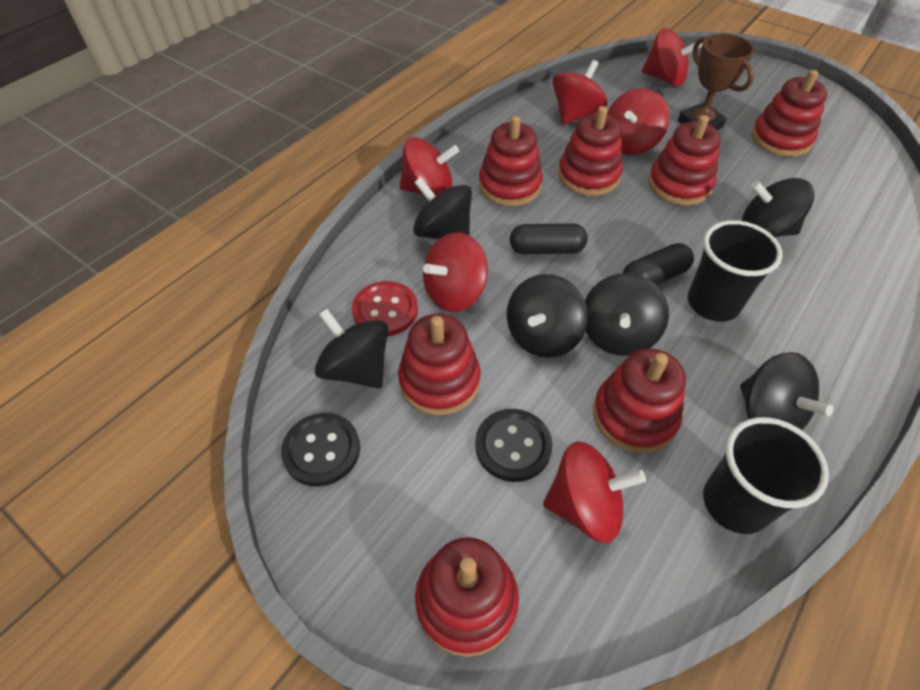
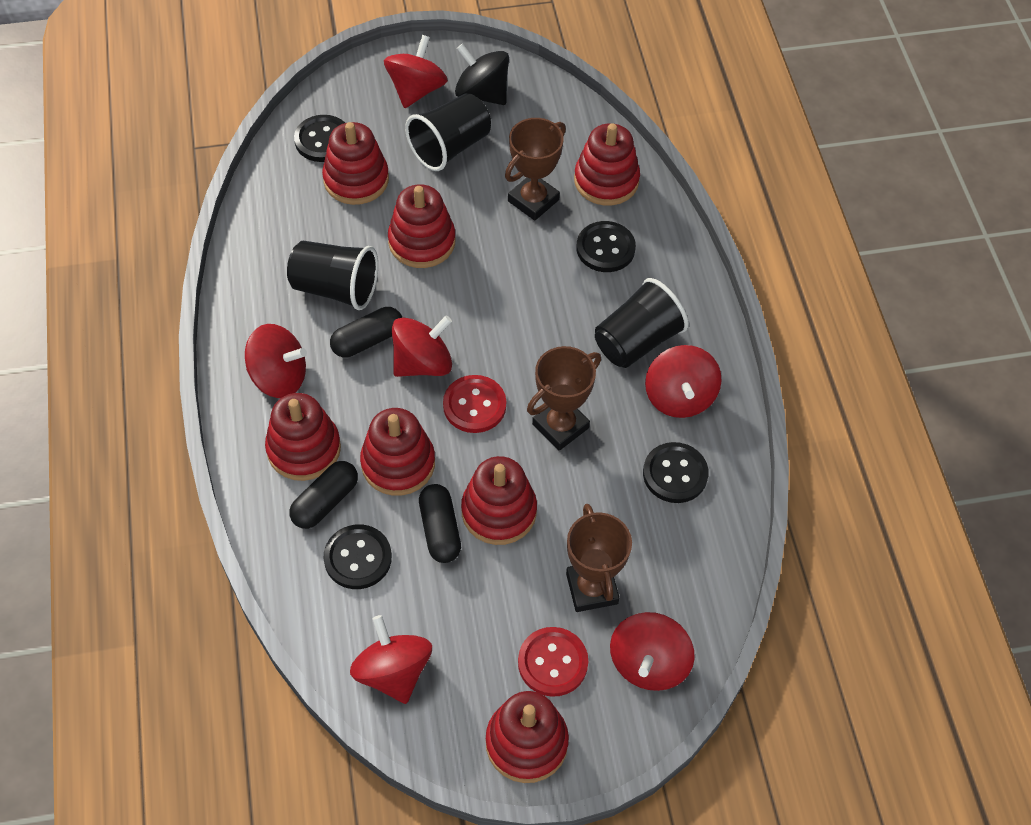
black button: 2 -> 4
black capsule: 2 -> 3
black cup: 2 -> 3
black spinning top: 6 -> 1
brown trophy: 1 -> 3
red button: 1 -> 2

